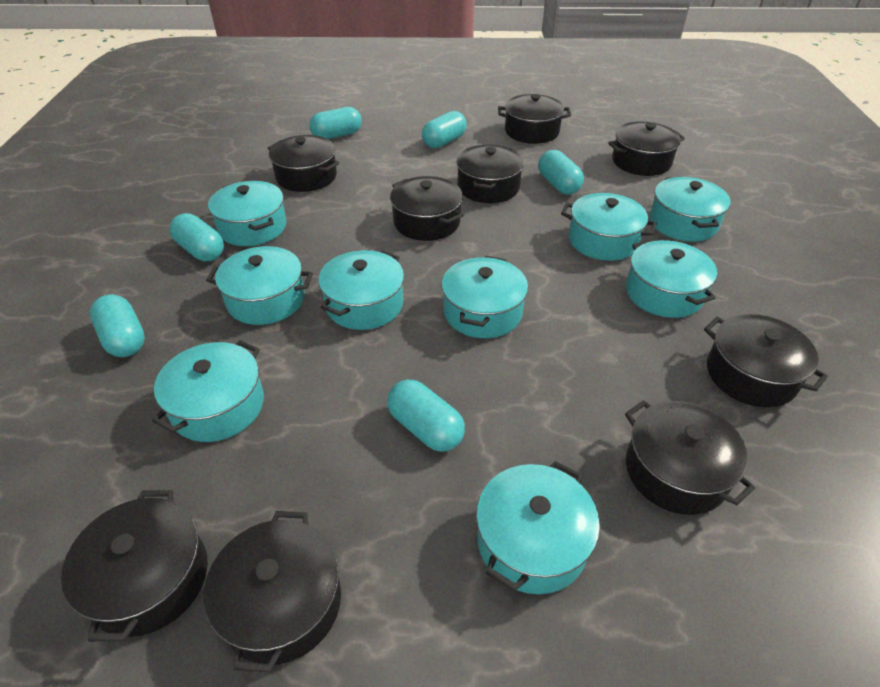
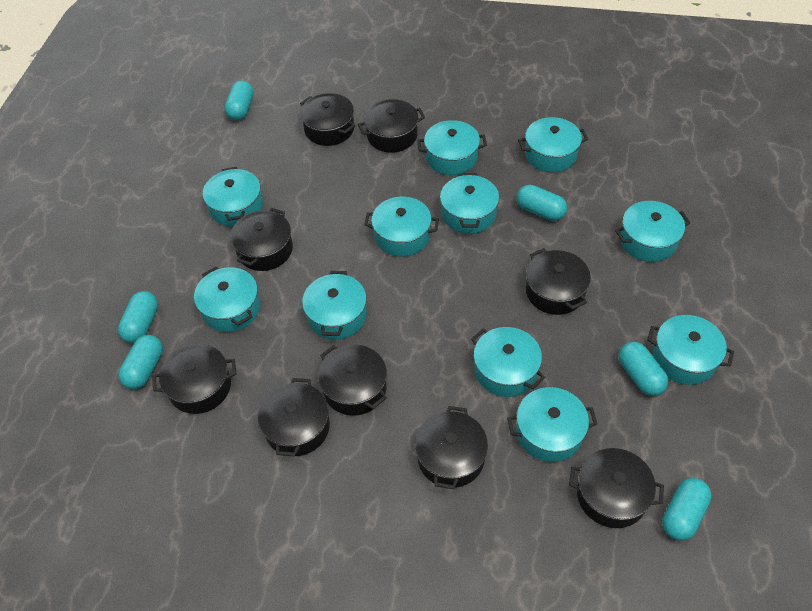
turquoise pot: 9 -> 11

